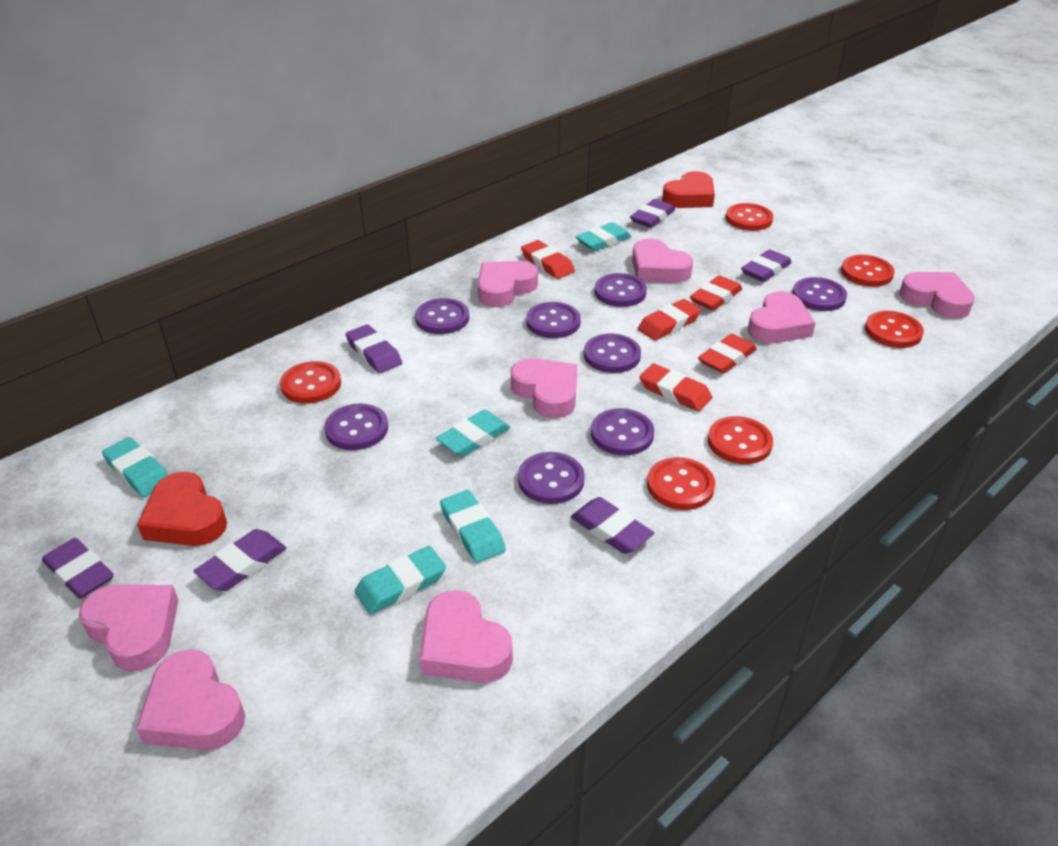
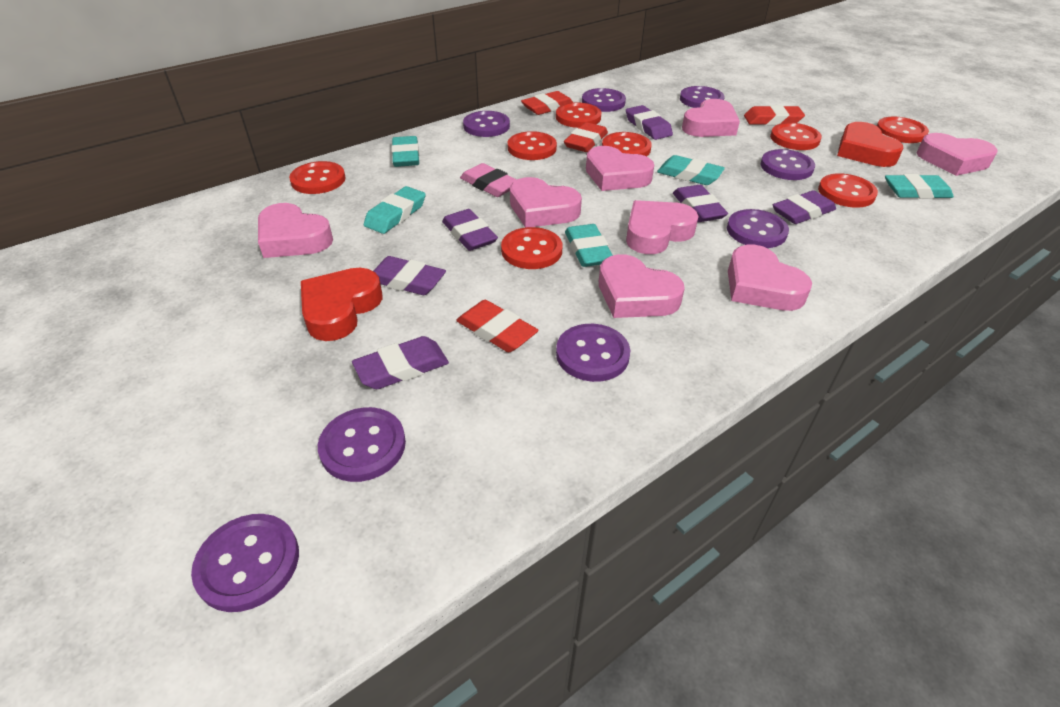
pink eraser: 0 -> 1
red button: 6 -> 8
red eraser: 5 -> 4

